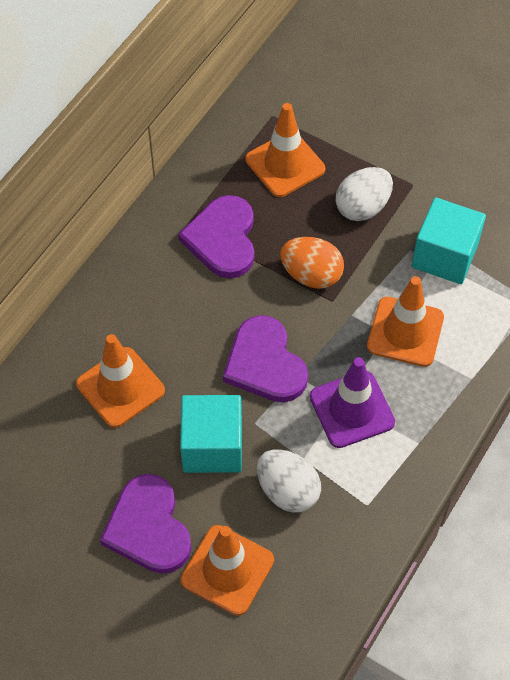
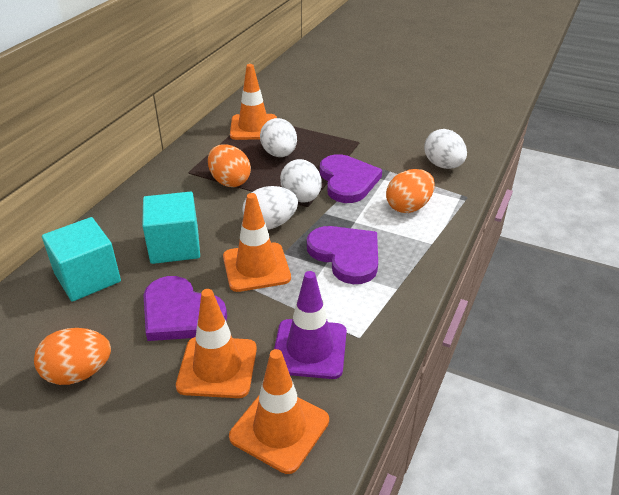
orange egg: 1 -> 3
white egg: 2 -> 4

